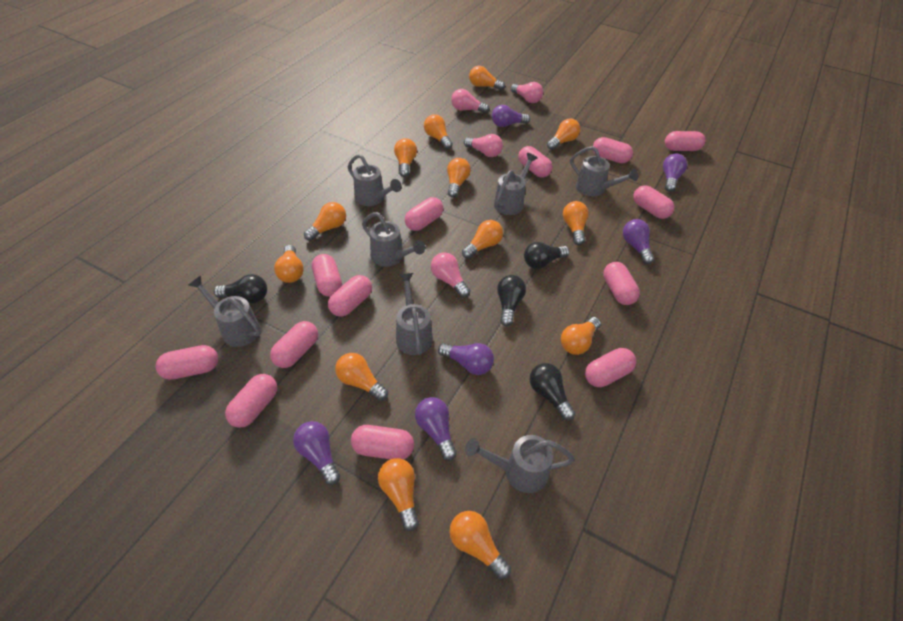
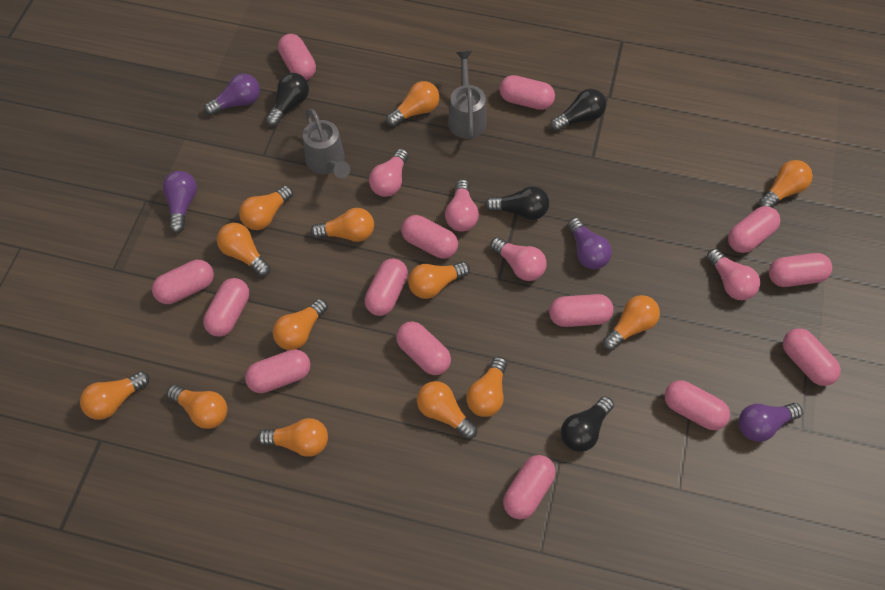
grey watering can: 7 -> 2
pink capsule: 13 -> 14
purple light bulb: 6 -> 4

